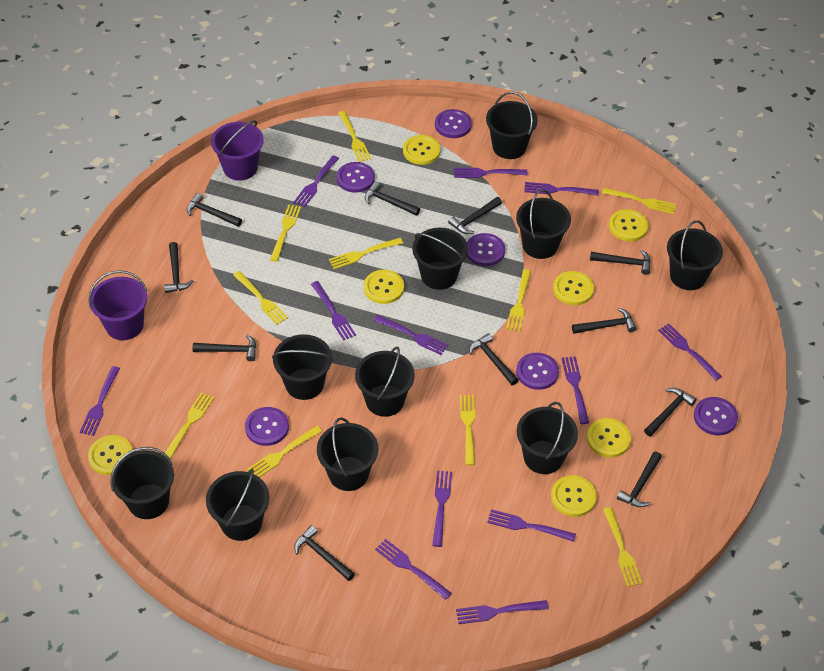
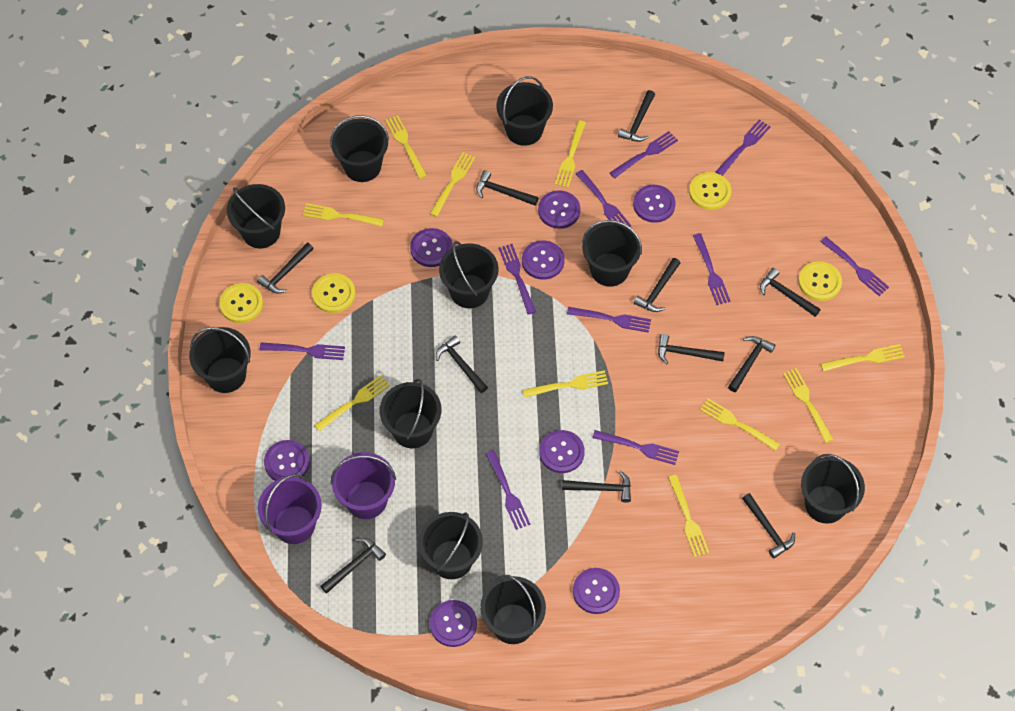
purple button: 6 -> 8
purple fork: 12 -> 10
yellow button: 7 -> 4

